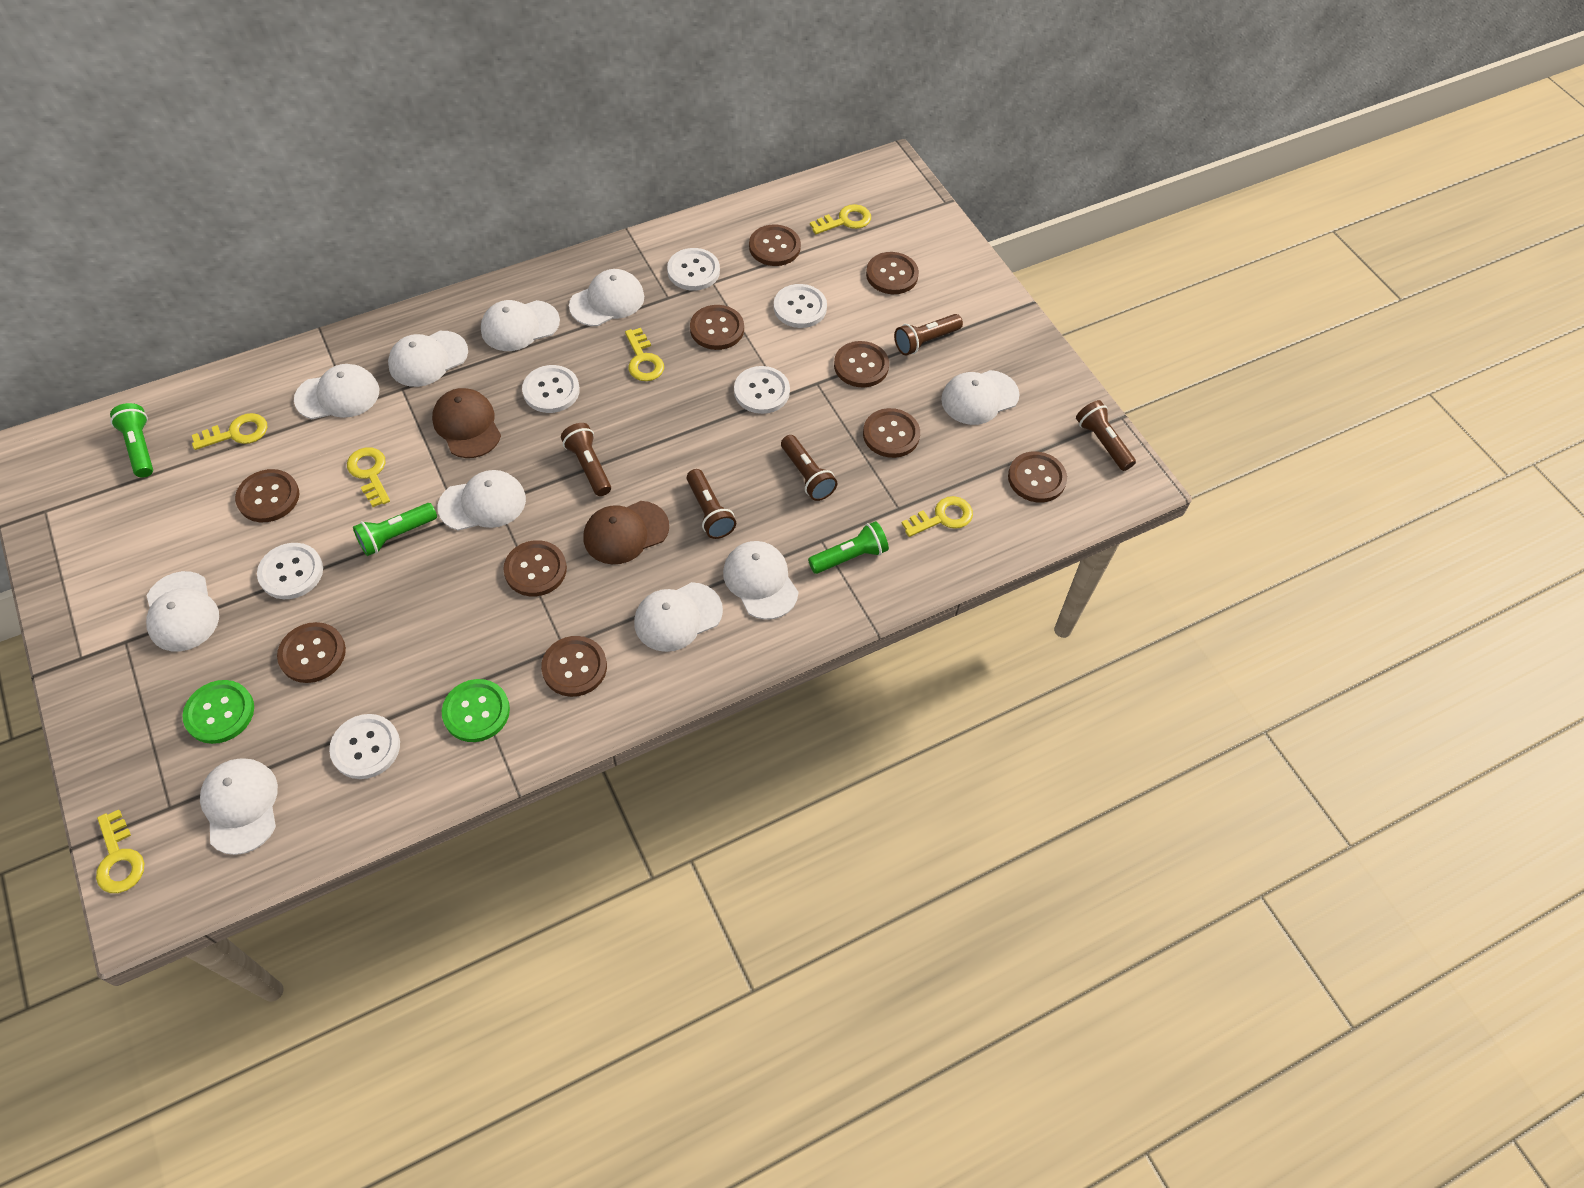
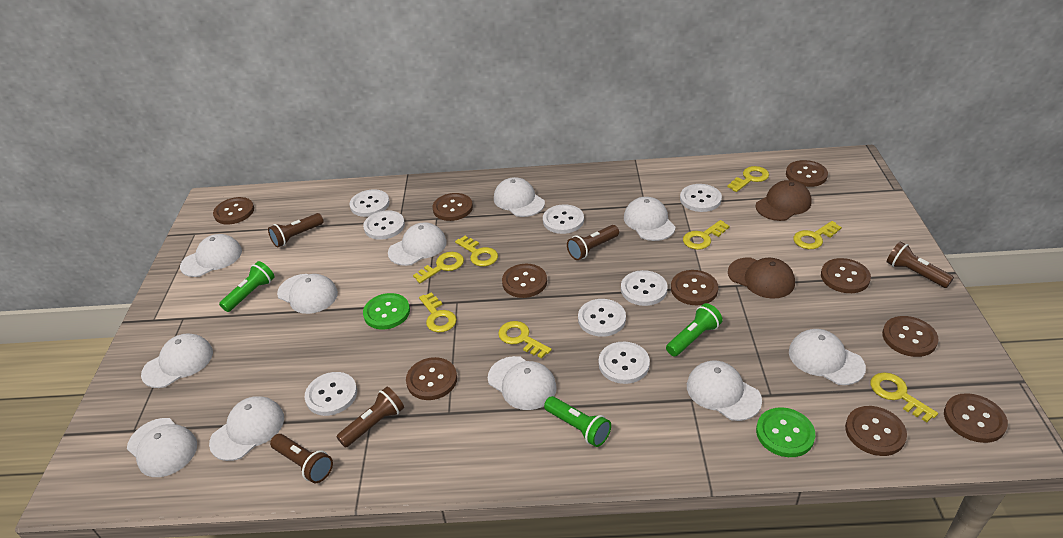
white button: 6 -> 8
white cap: 10 -> 11
yellow key: 6 -> 8

